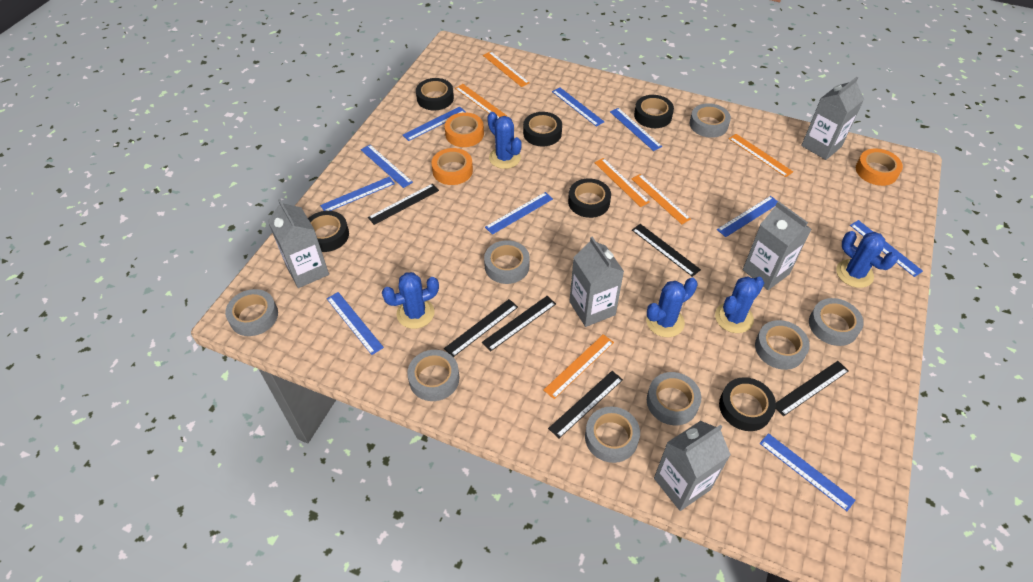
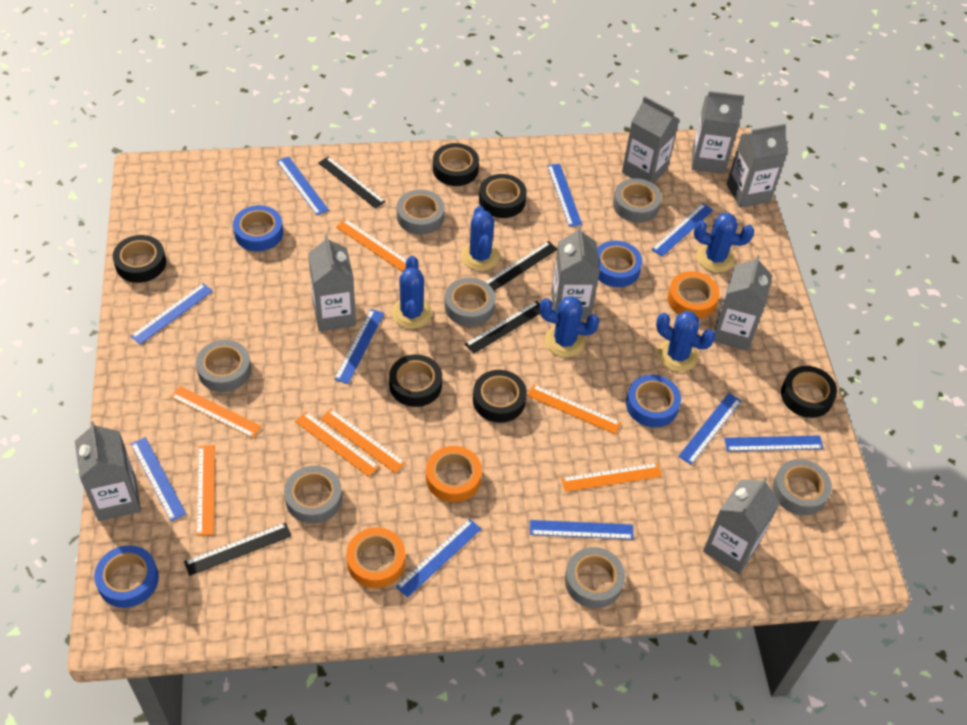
black ruler: 6 -> 4
blue tape: 0 -> 4
grey carton: 5 -> 8
grey tape: 8 -> 7
orange ruler: 6 -> 7

